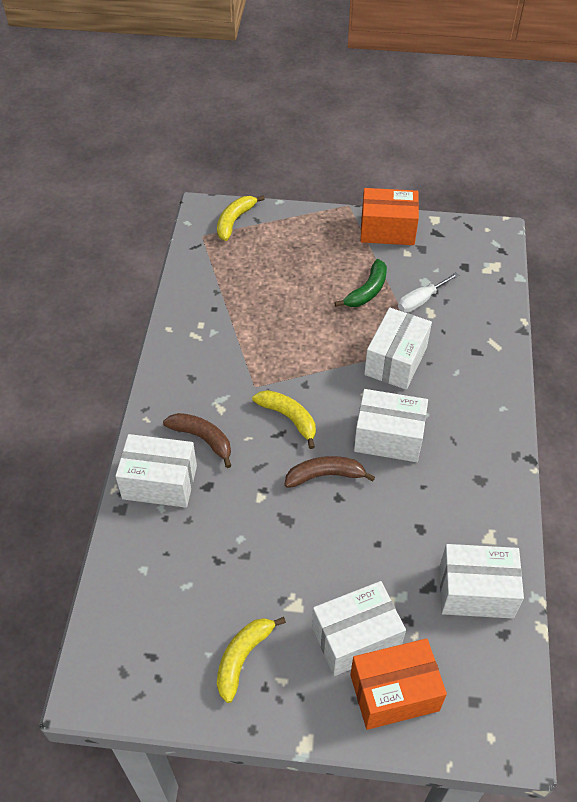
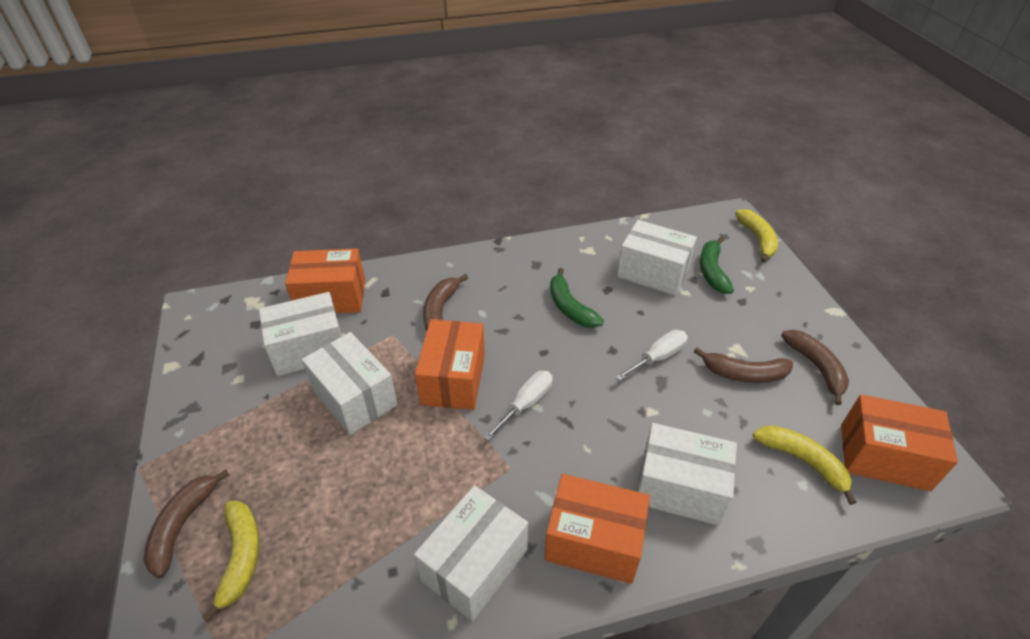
brown banana: 2 -> 4
green banana: 1 -> 2
orange box: 2 -> 4
white screwdriver: 1 -> 2

